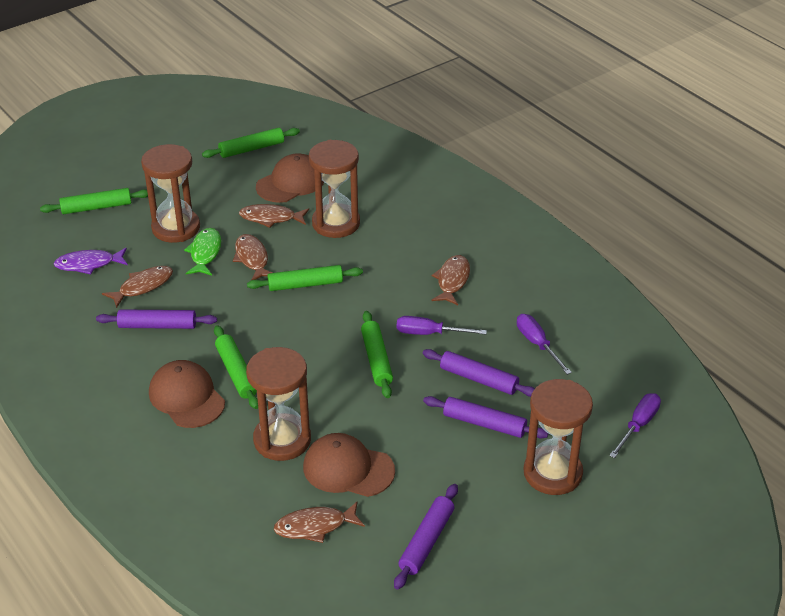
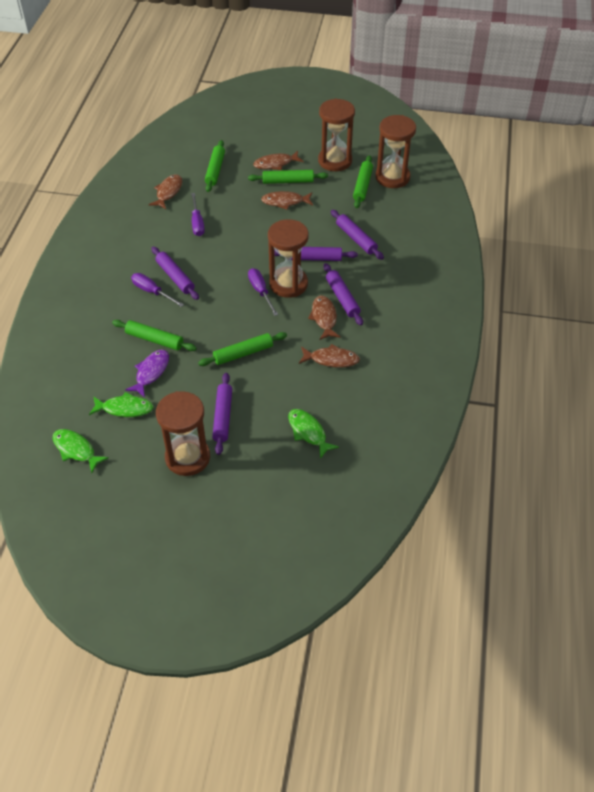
brown cap: 3 -> 0
green fish: 1 -> 3
purple rolling pin: 4 -> 5

